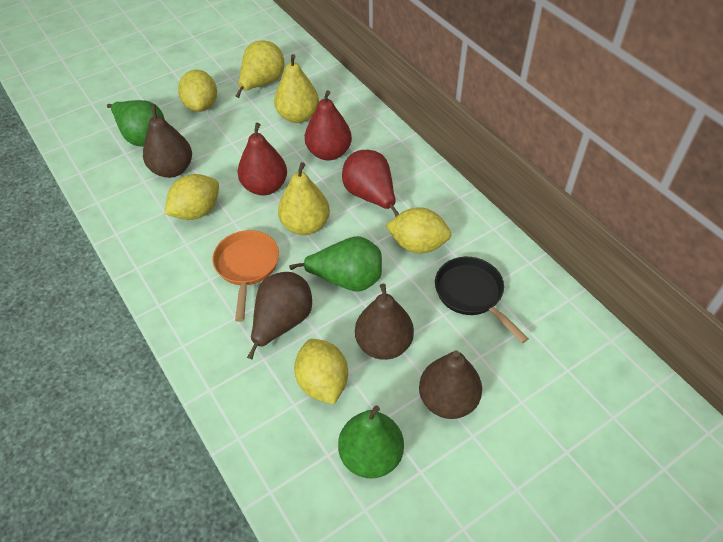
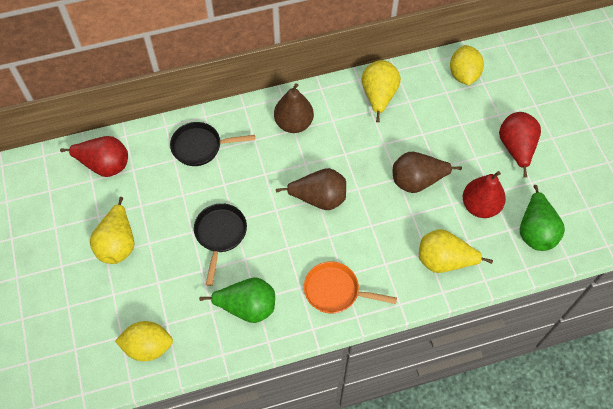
black pan: 1 -> 2
brown pear: 4 -> 3
green pear: 3 -> 2
yellow lemon: 4 -> 2

